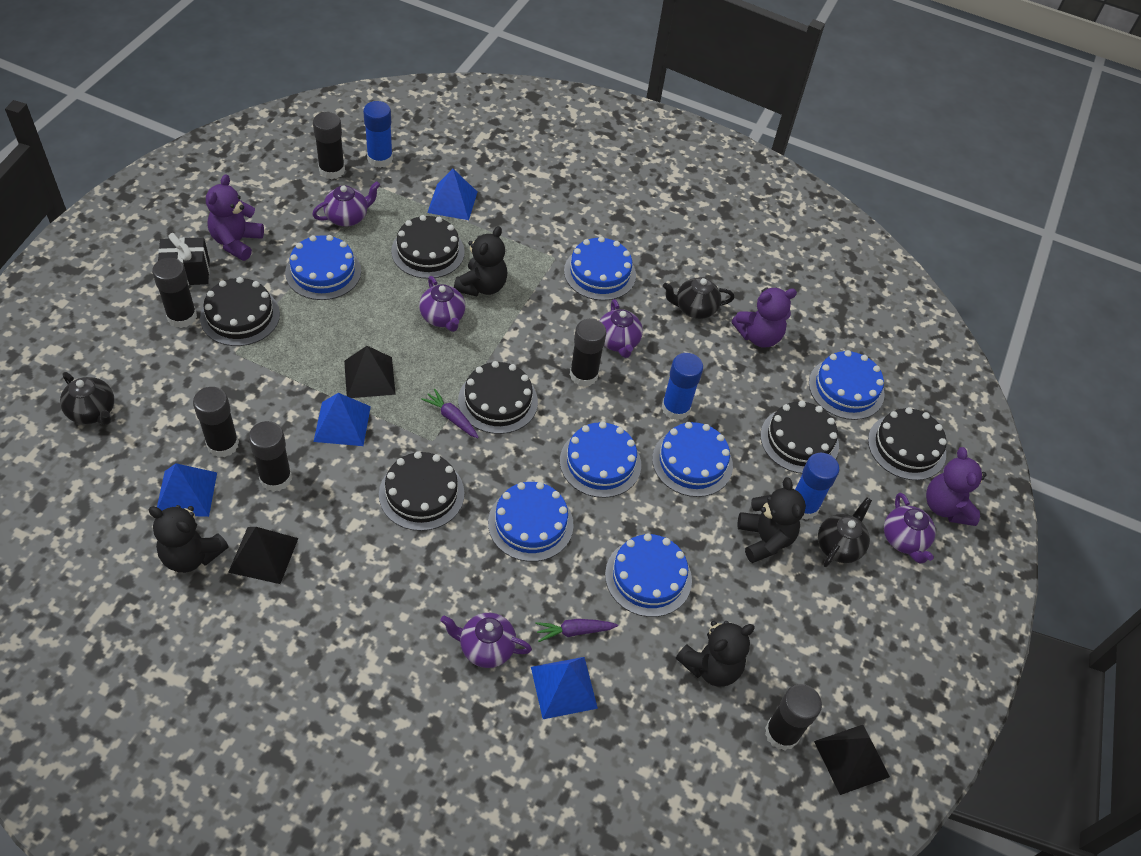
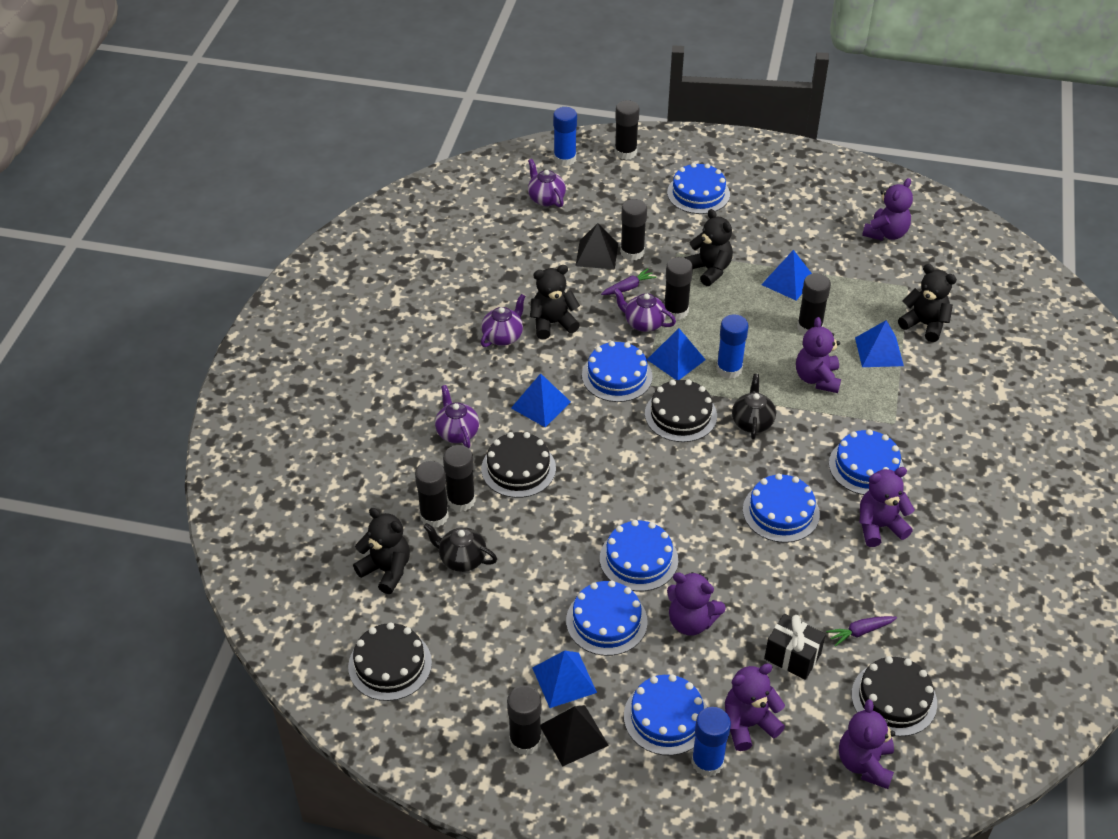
black cake: 6 -> 4
black glue stick: 6 -> 7
black pyramid: 3 -> 2
black teapot: 3 -> 2
blue pyramid: 4 -> 5
purple teapot: 5 -> 4
purple teddy bear: 3 -> 6

